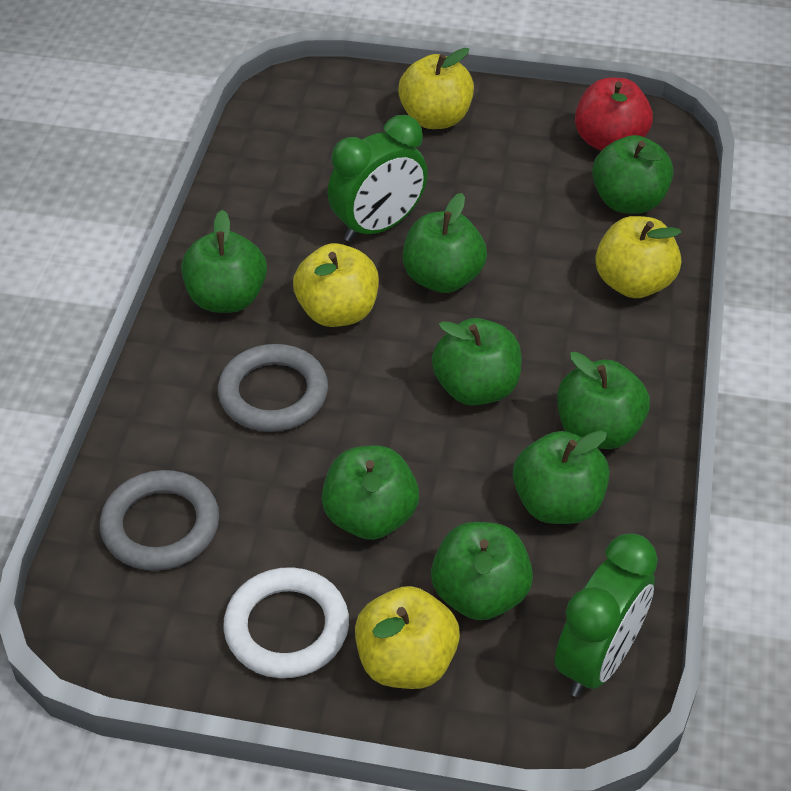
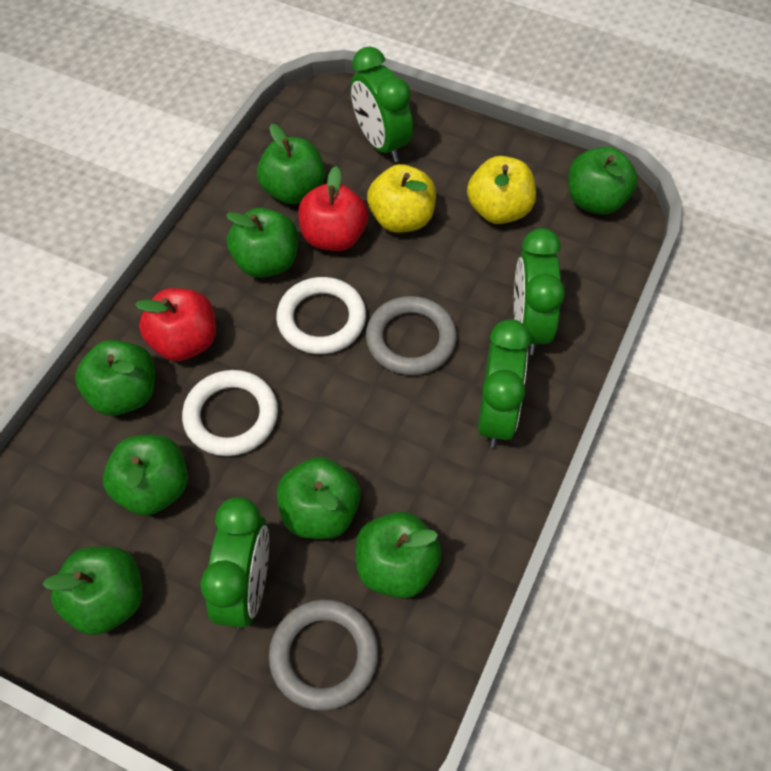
green clock: 2 -> 4
red apple: 1 -> 2
white ring: 1 -> 2
yellow apple: 4 -> 2

